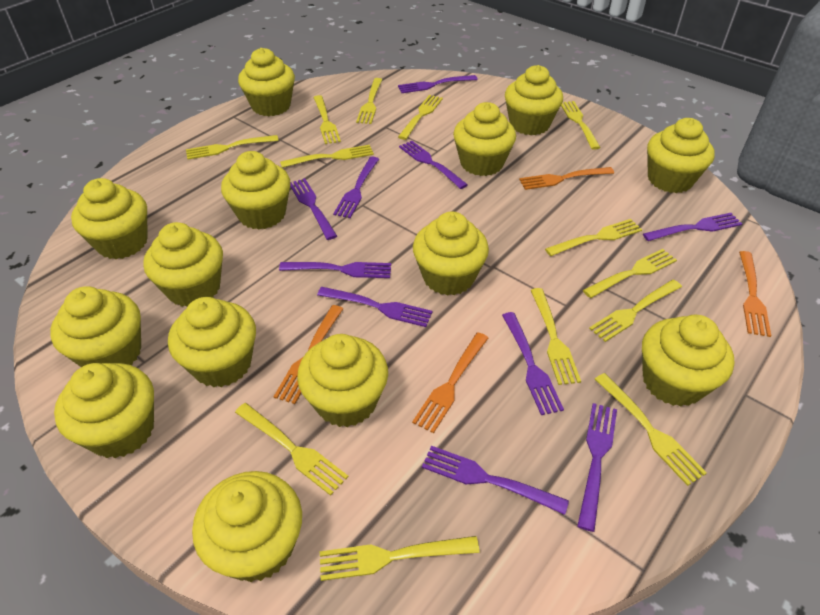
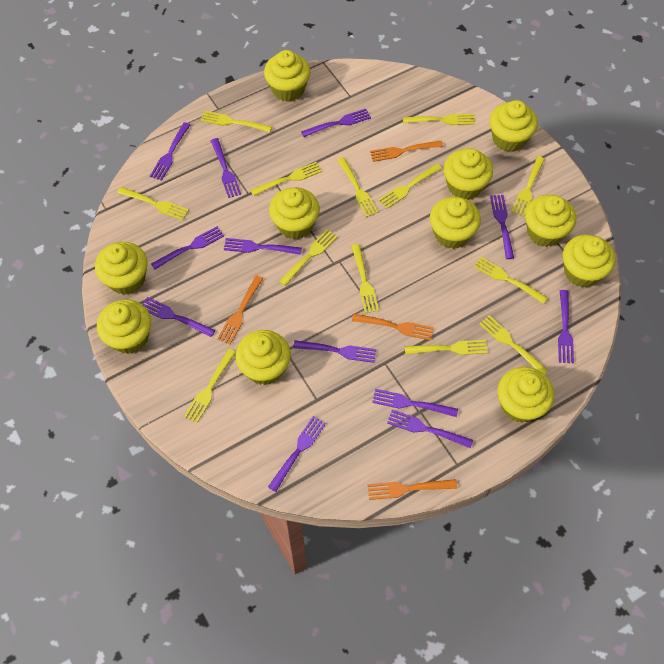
purple fork: 10 -> 12
yellow cupcake: 14 -> 11

